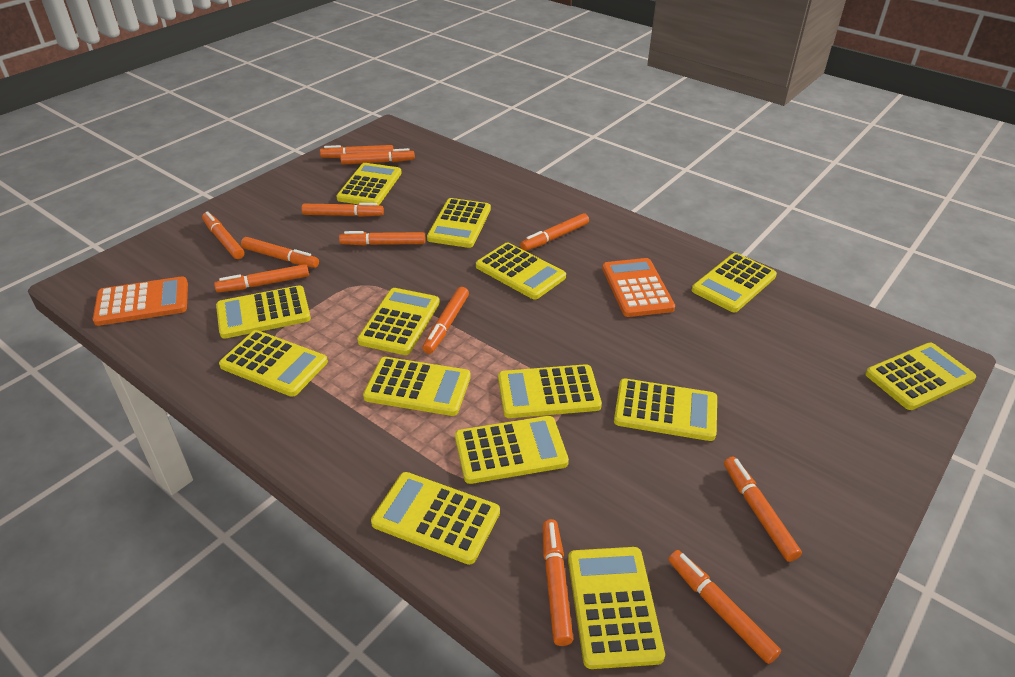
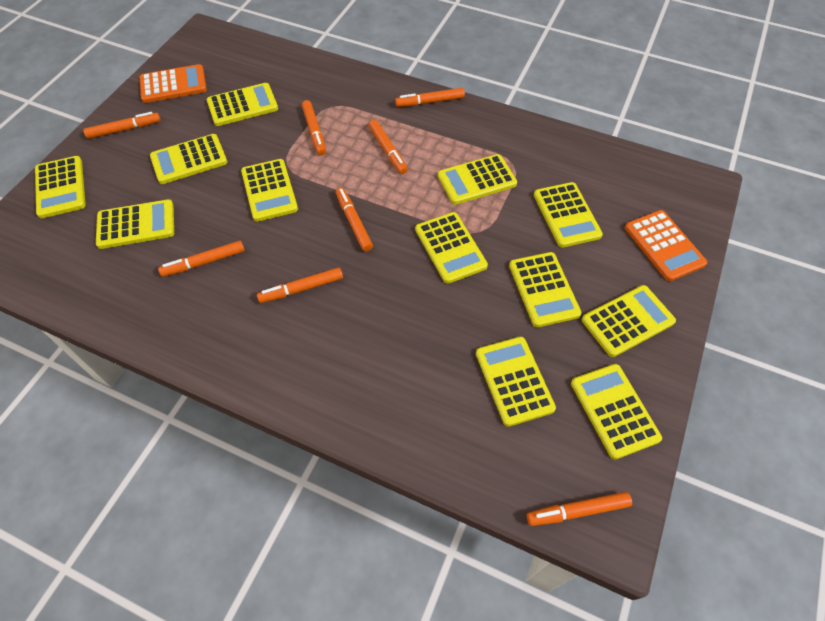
orange marker: 12 -> 8
yellow calculator: 14 -> 12

